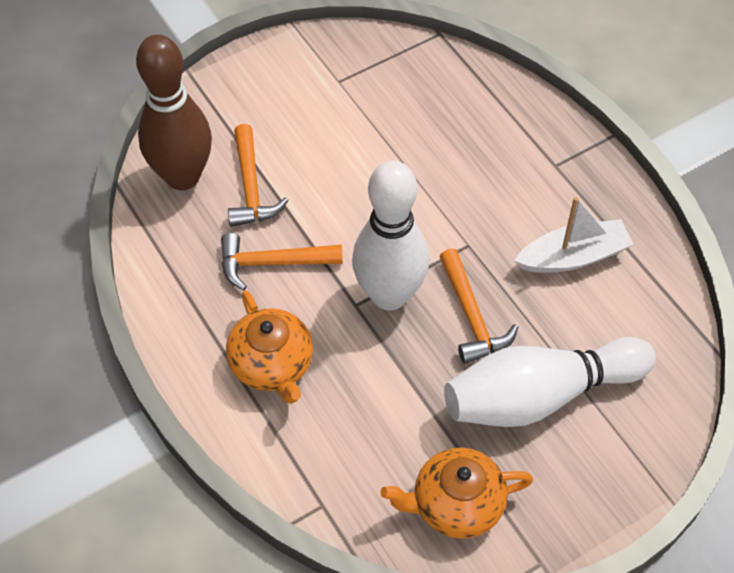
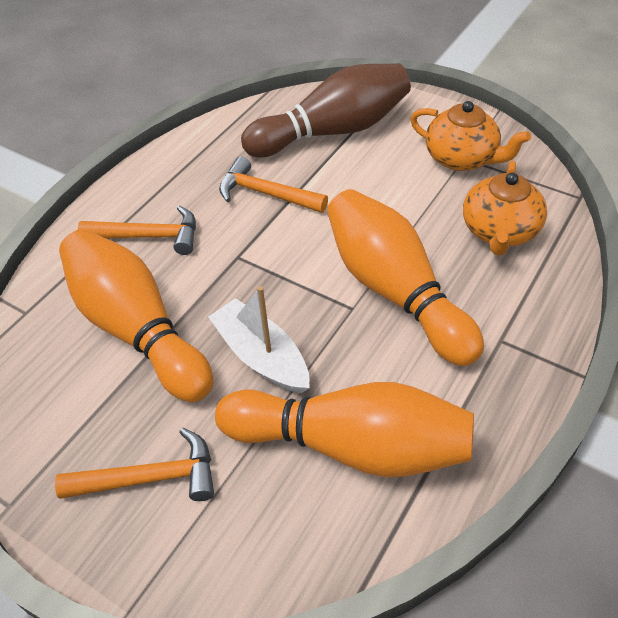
orange bowling pin: 0 -> 3
white bowling pin: 2 -> 0

